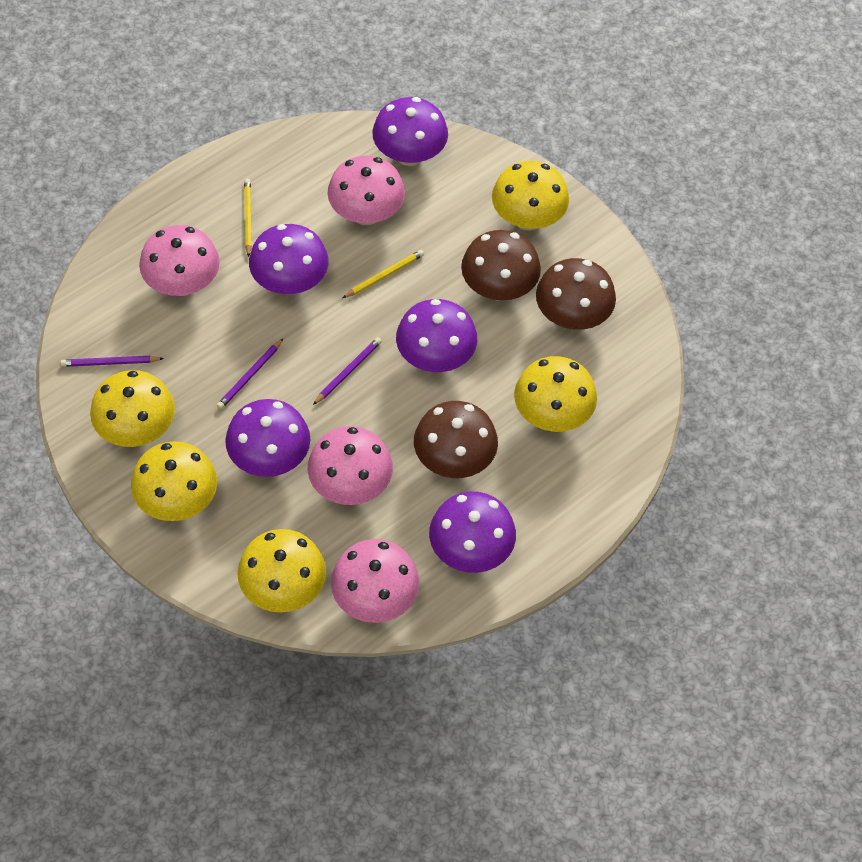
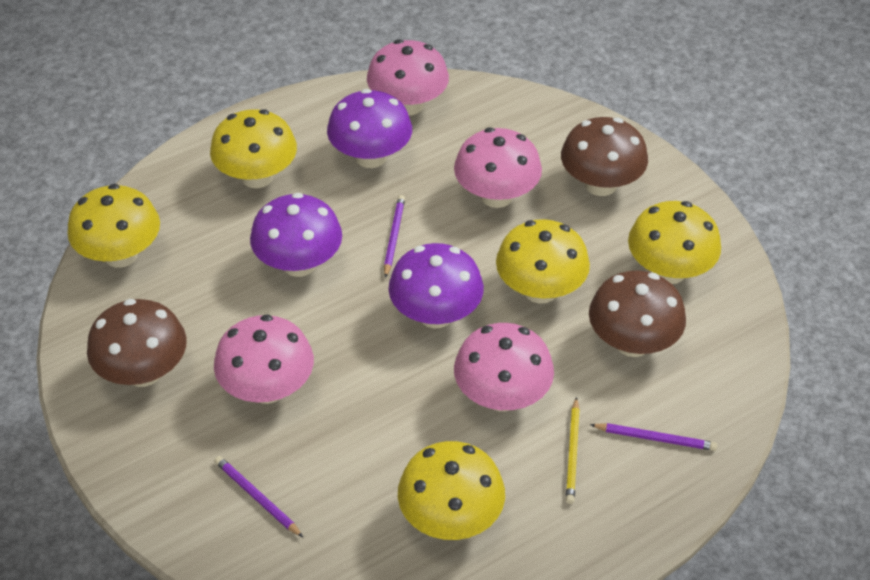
purple mushroom: 5 -> 3
yellow pencil: 2 -> 1

